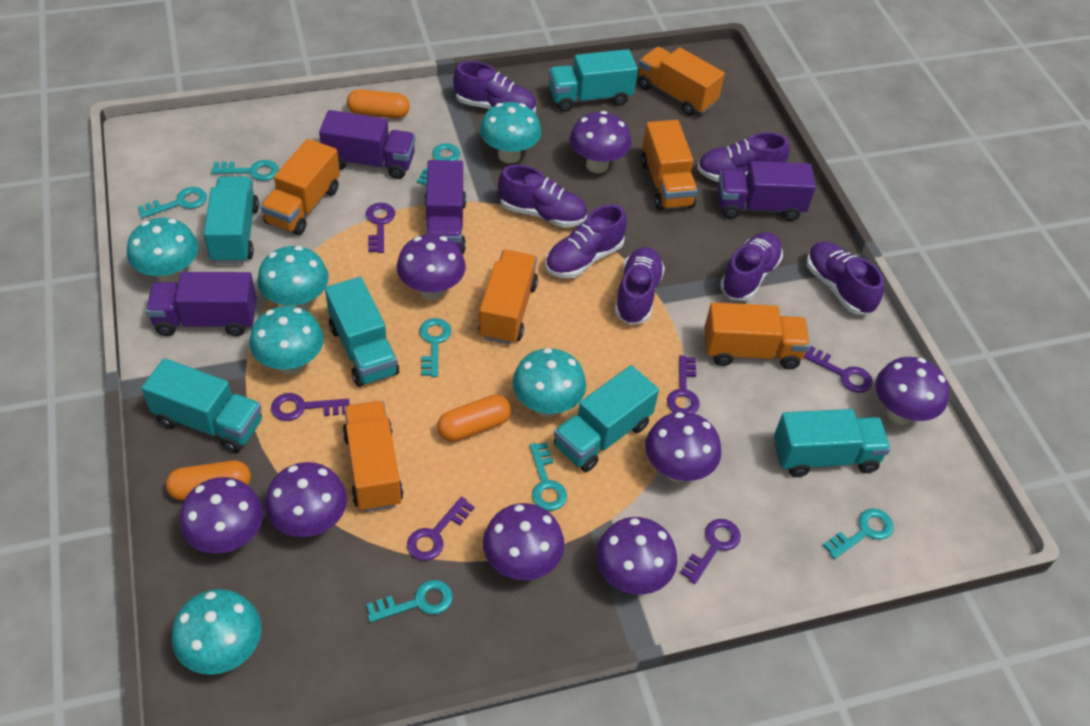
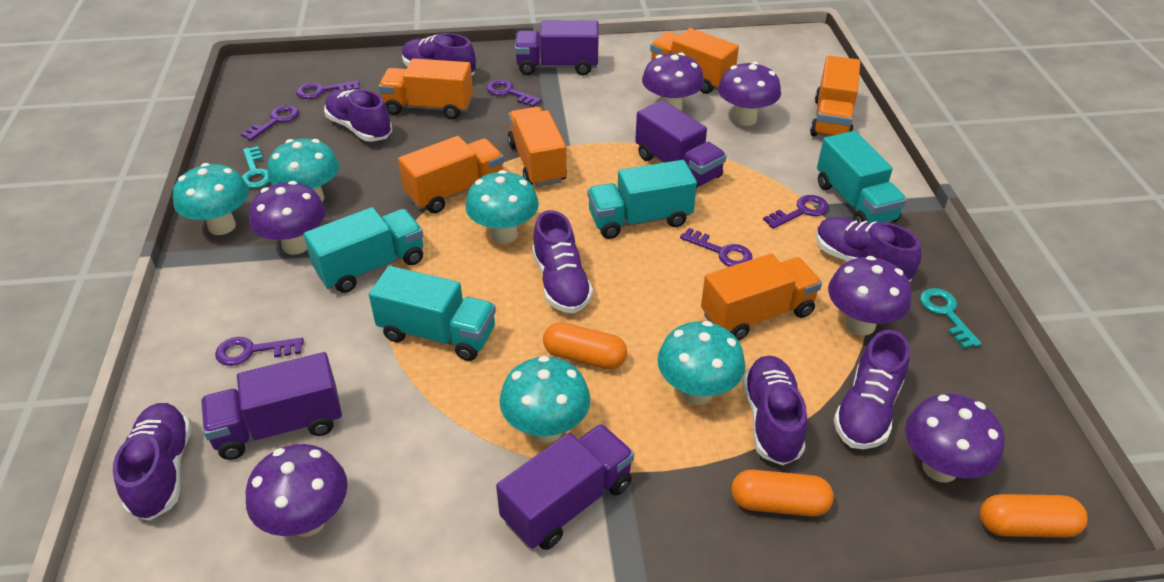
purple mushroom: 8 -> 6
turquoise key: 7 -> 2
turquoise mushroom: 6 -> 5
turquoise truck: 6 -> 4

